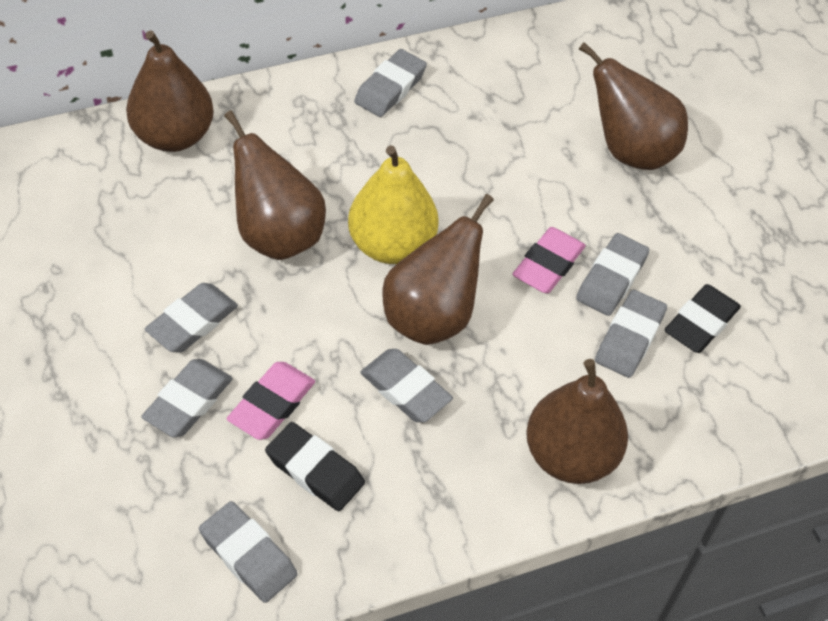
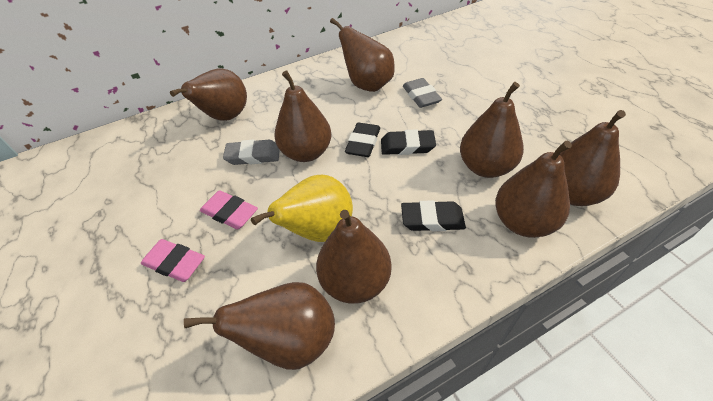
black eraser: 2 -> 3
brown pear: 5 -> 8
grey eraser: 7 -> 2

